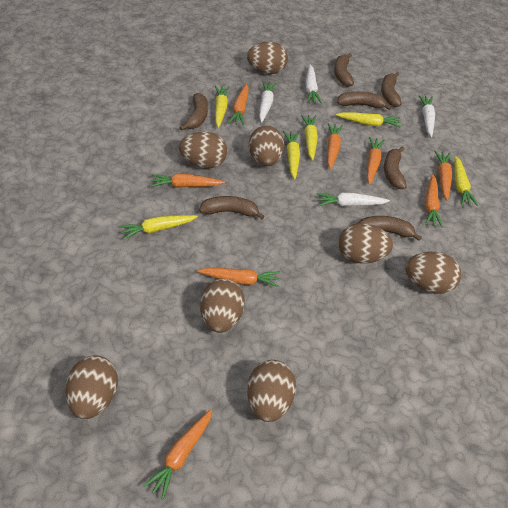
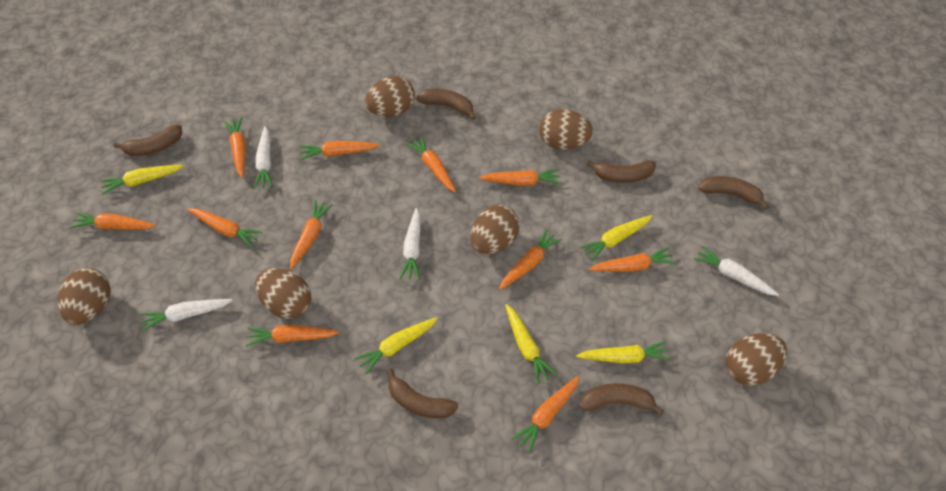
brown banana: 7 -> 6
brown egg: 8 -> 6
orange carrot: 8 -> 11
yellow carrot: 6 -> 5

